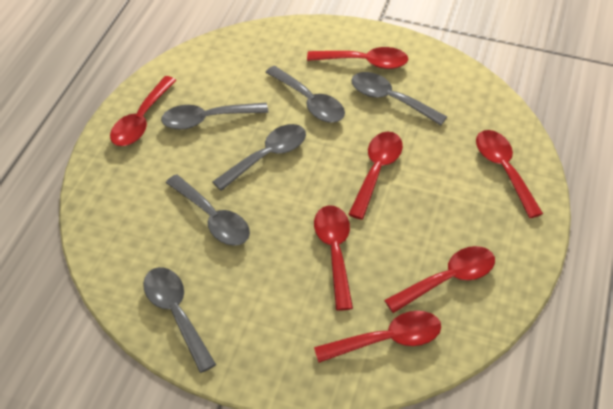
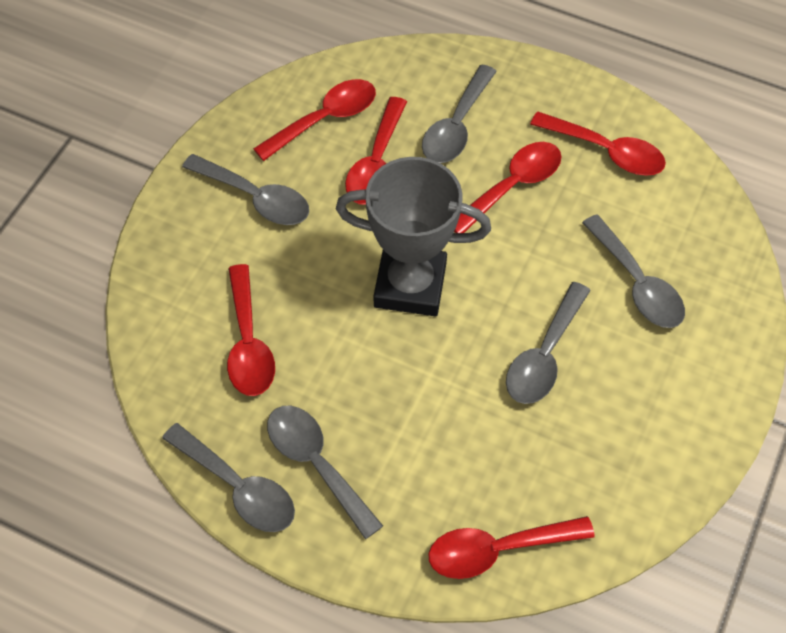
grey trophy: 0 -> 1
red spoon: 7 -> 6

